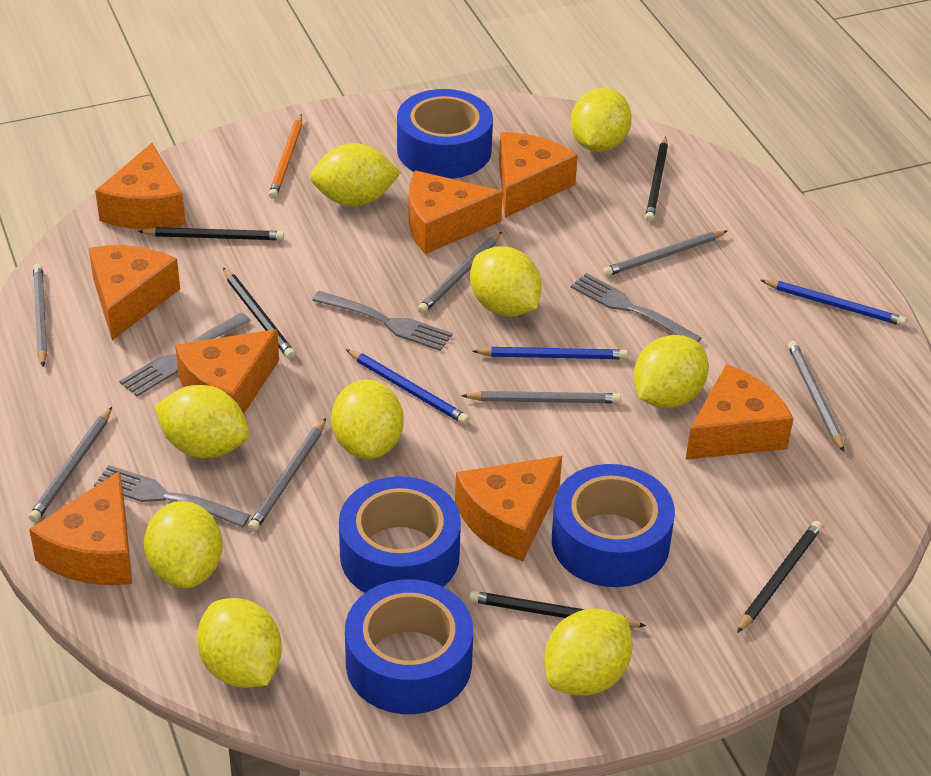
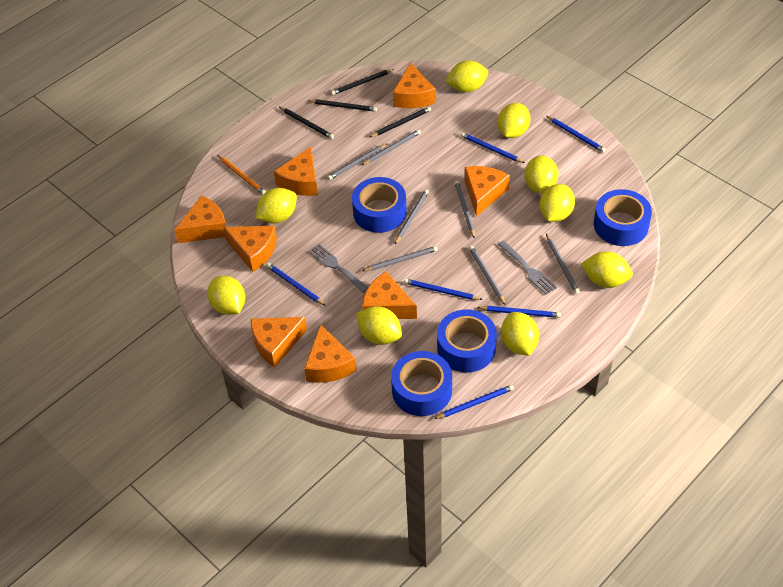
black pencil: 5 -> 4
blue pencil: 3 -> 6
grey fork: 4 -> 2

